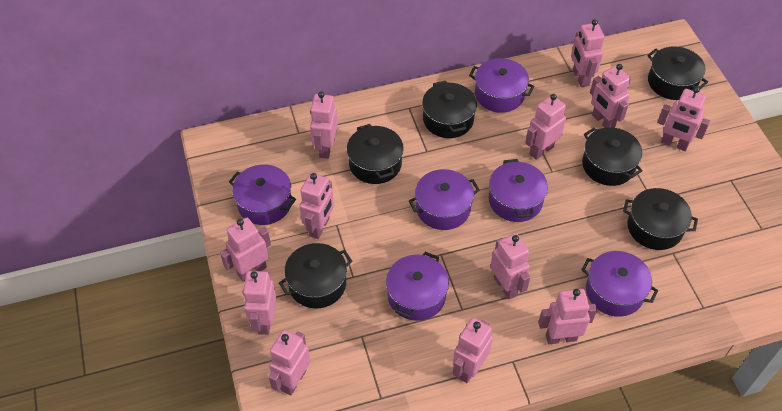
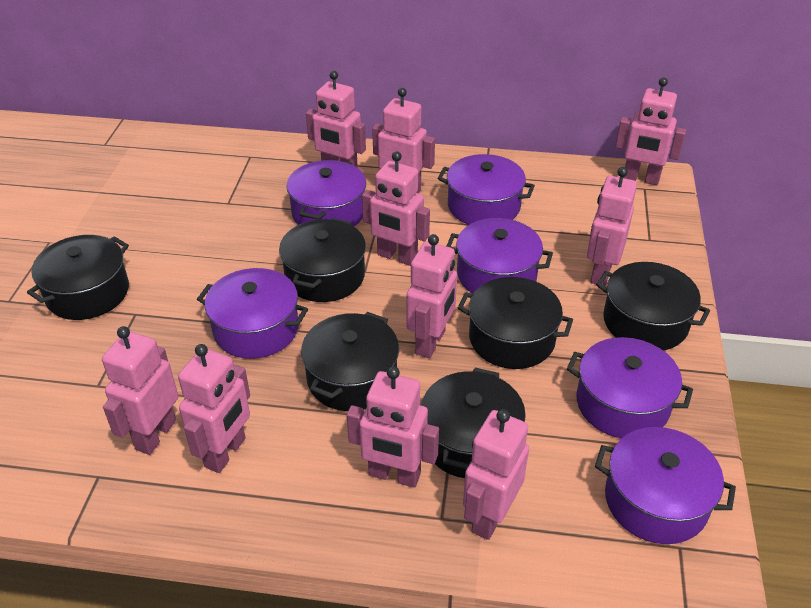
pink robot: 12 -> 10

